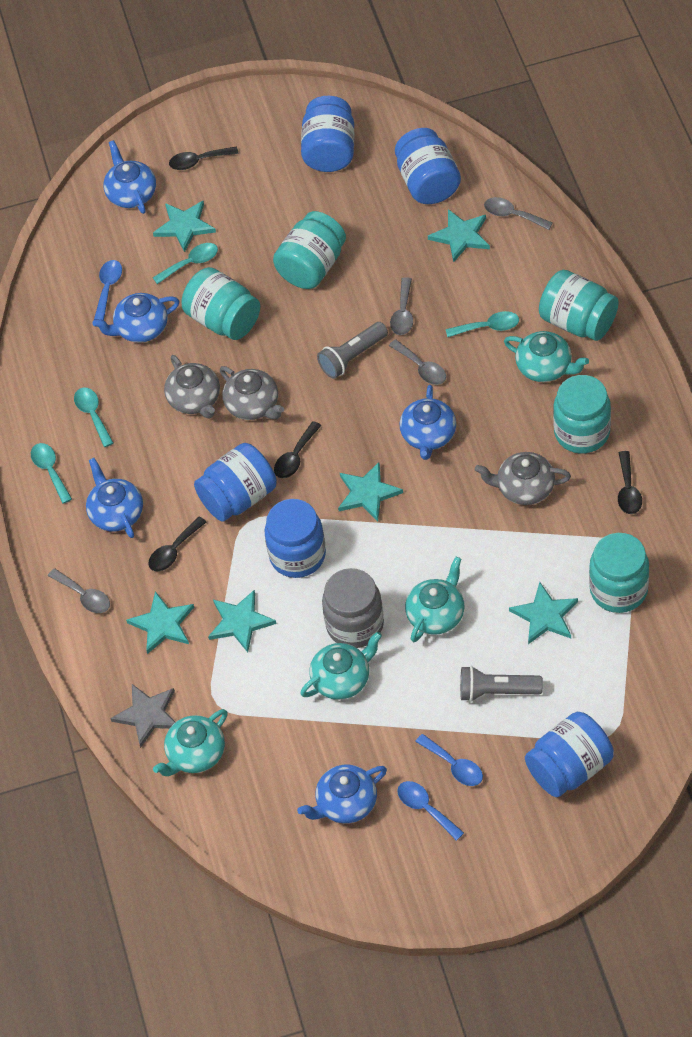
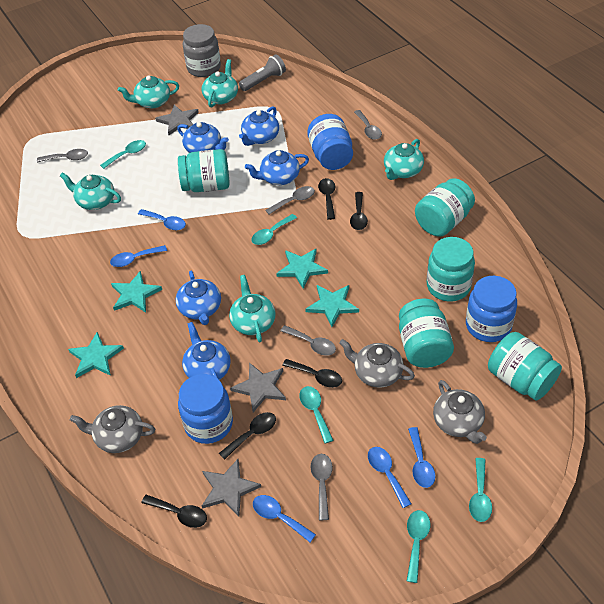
black spoon: 4 -> 5
blue jar: 5 -> 3
blue spoon: 3 -> 5
grey flashlight: 2 -> 1
grey spoon: 4 -> 5
grey star: 1 -> 3
turquoise spoon: 4 -> 5
turquoise star: 6 -> 4
turquoise teapot: 4 -> 5

